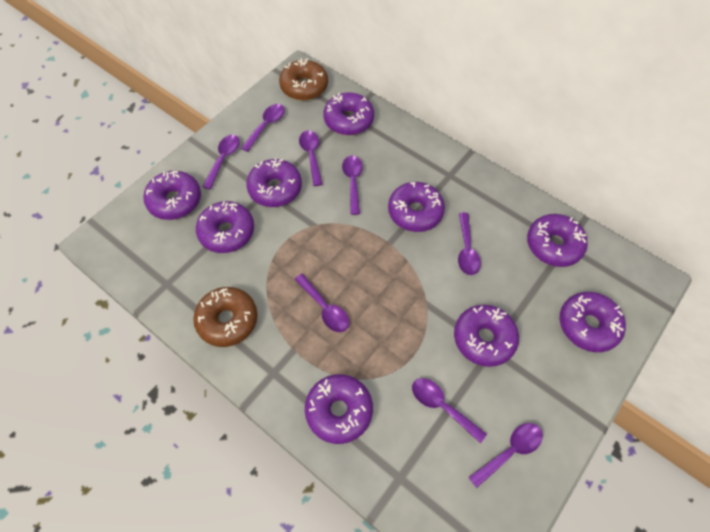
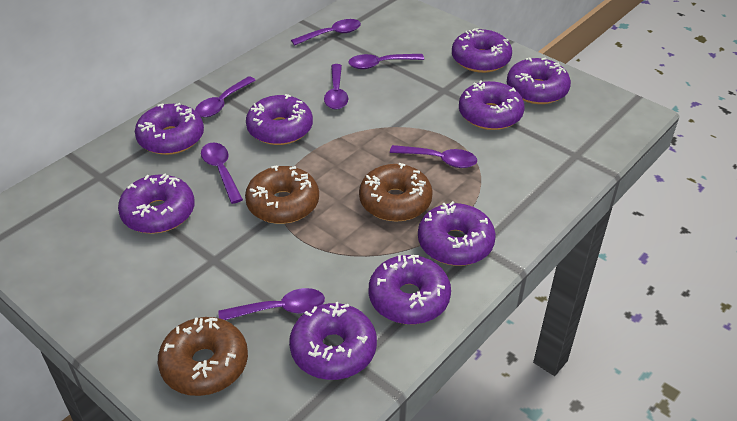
brown donut: 2 -> 3
purple spoon: 8 -> 7

